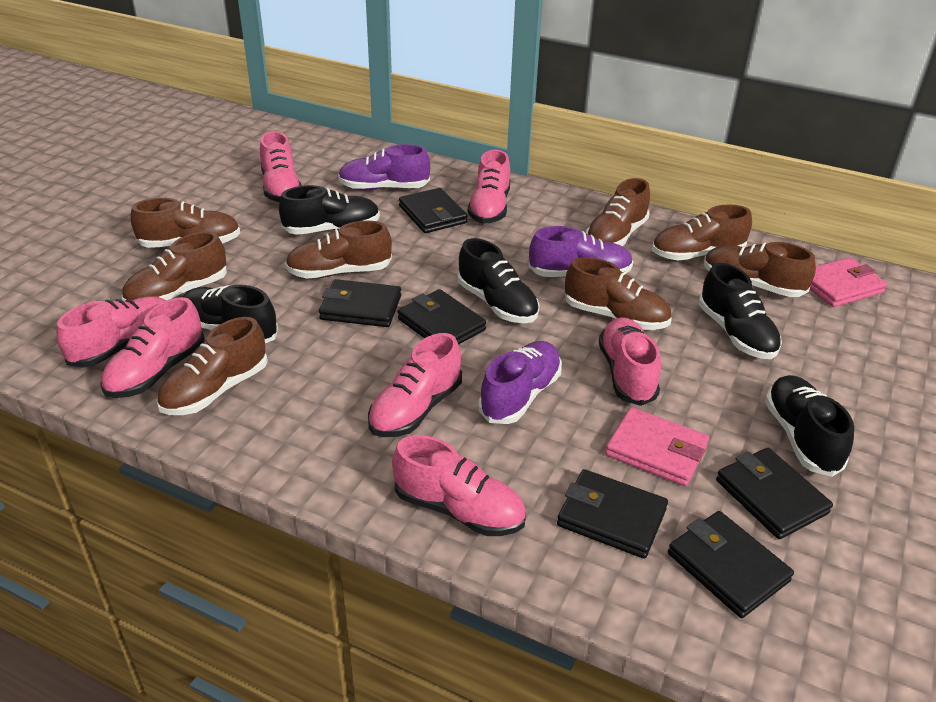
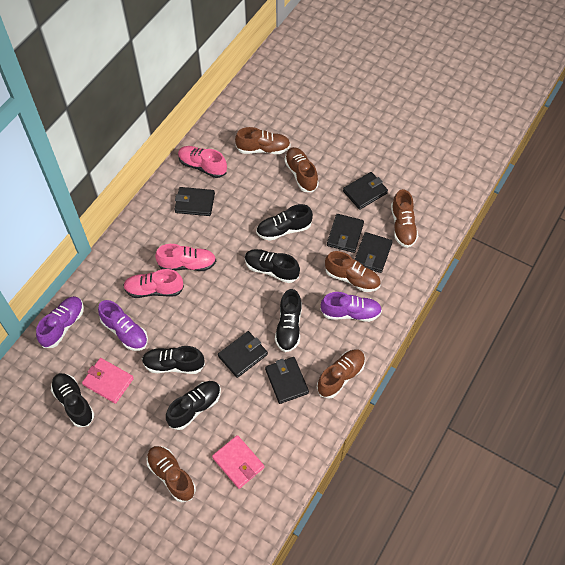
black shoe: 5 -> 6
brown shoe: 8 -> 6
pink shoe: 7 -> 3

